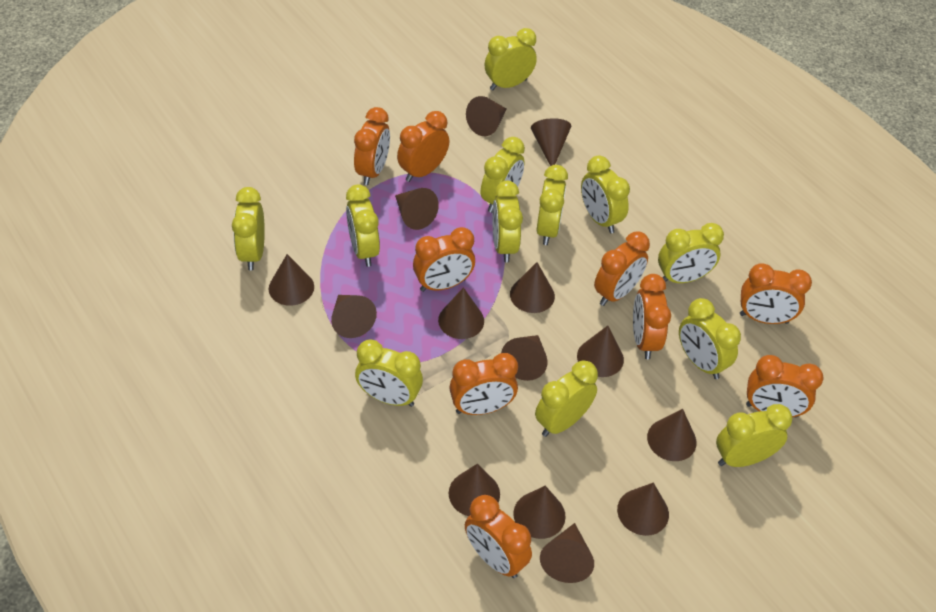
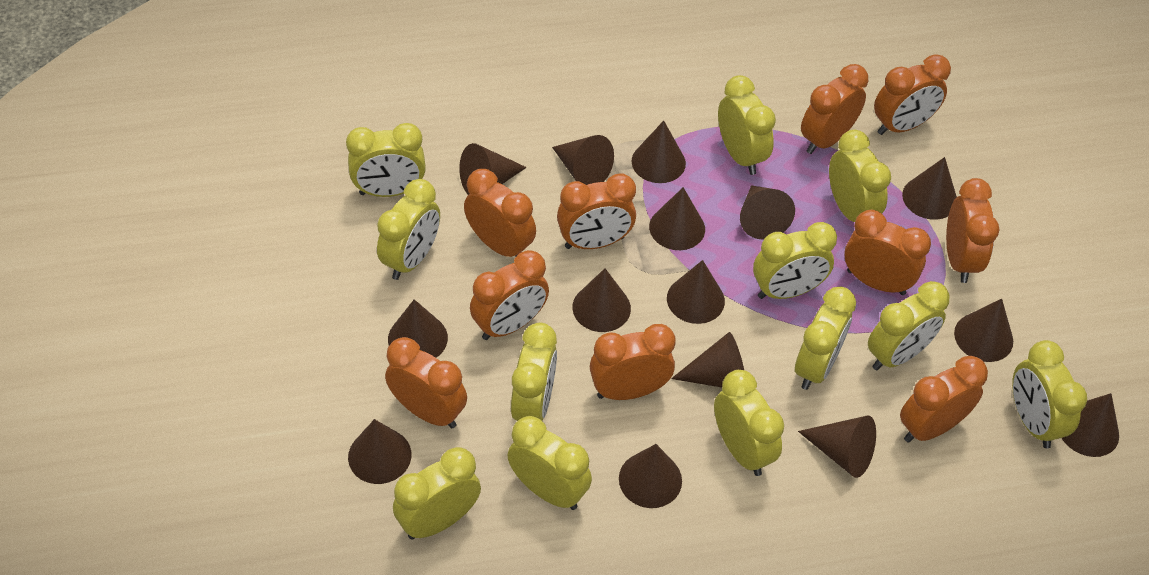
brown cone: 14 -> 15
orange clock: 9 -> 10

